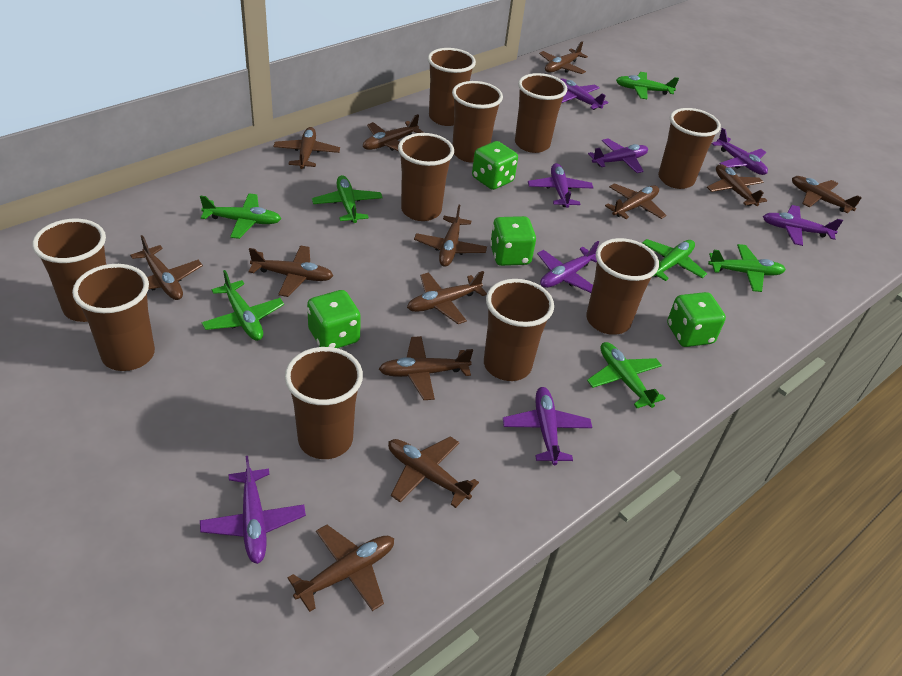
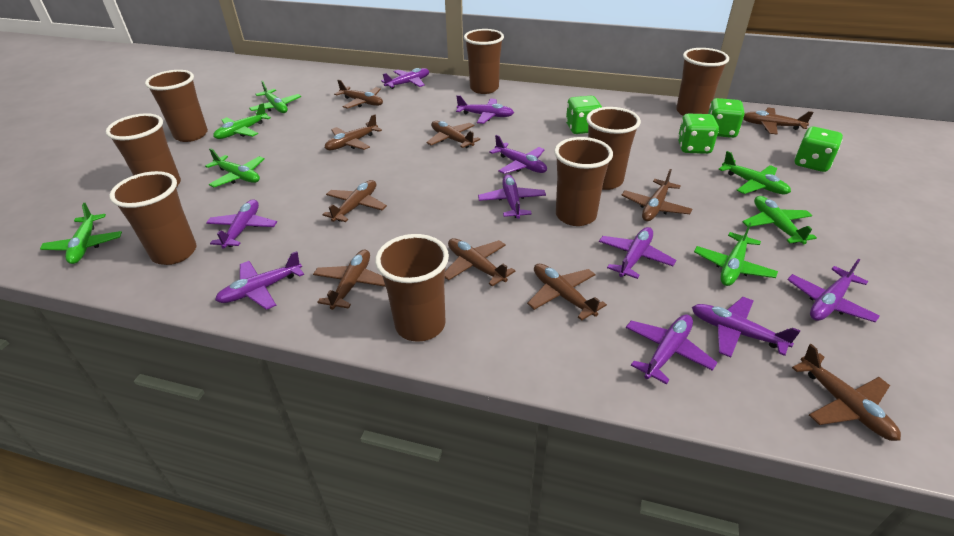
brown cup: 10 -> 8
brown plane: 13 -> 10
purple plane: 8 -> 10

